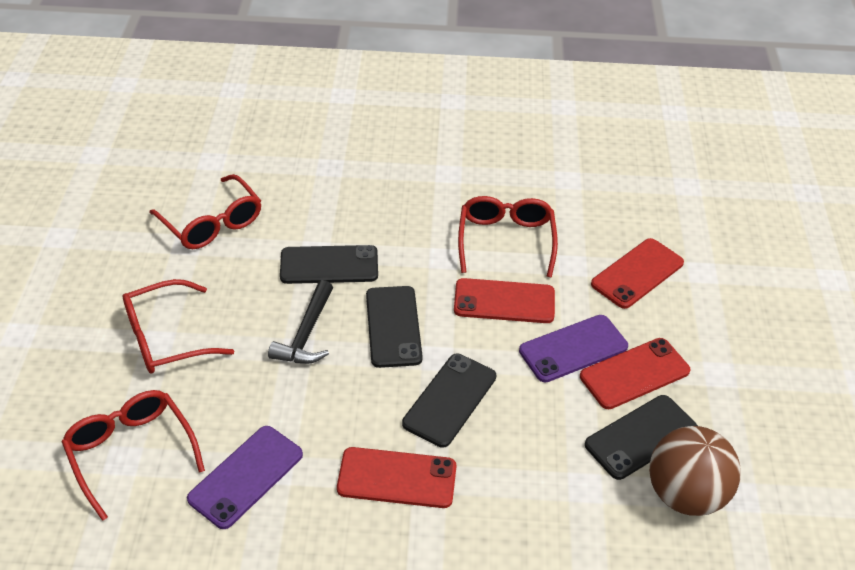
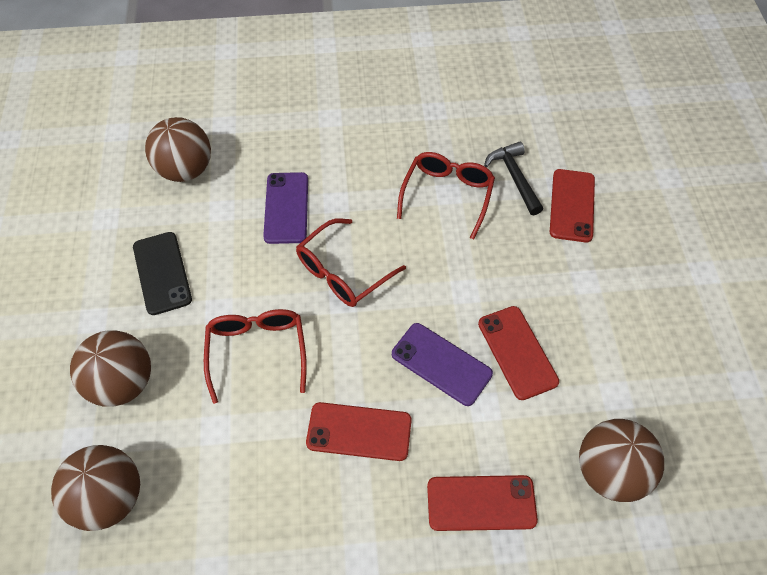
black phone: 4 -> 1
brown ball: 1 -> 4
red glasses: 4 -> 3

